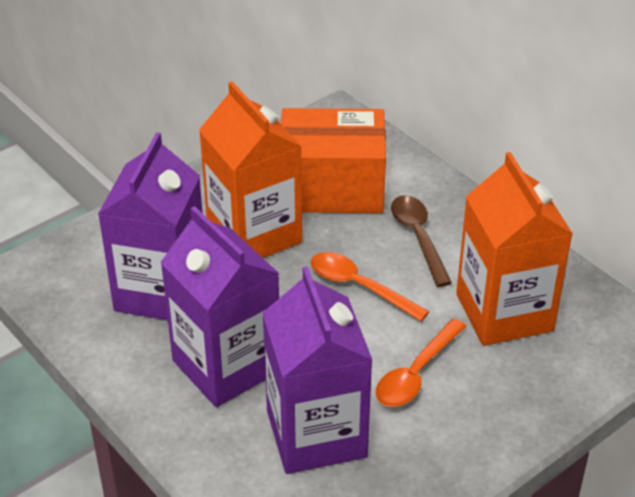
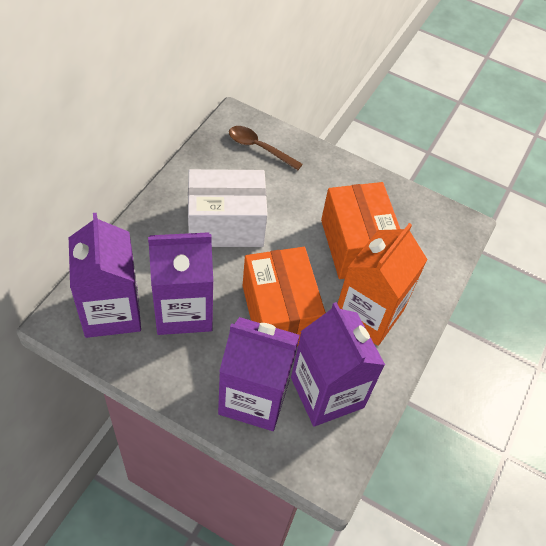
orange box: 1 -> 2
orange carton: 2 -> 1
orange spoon: 2 -> 0
purple carton: 3 -> 4
white box: 0 -> 1

